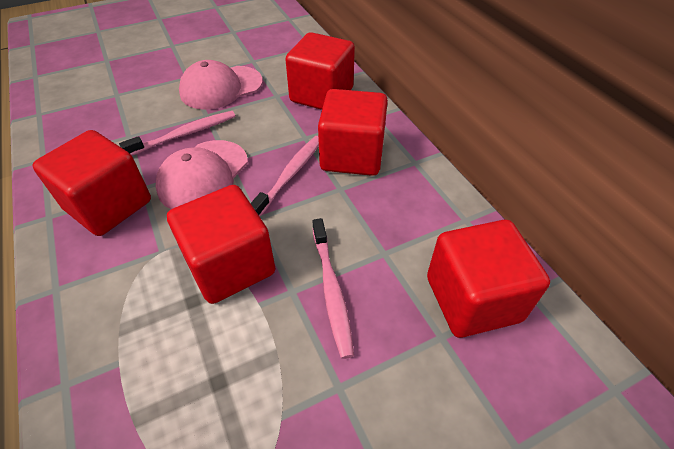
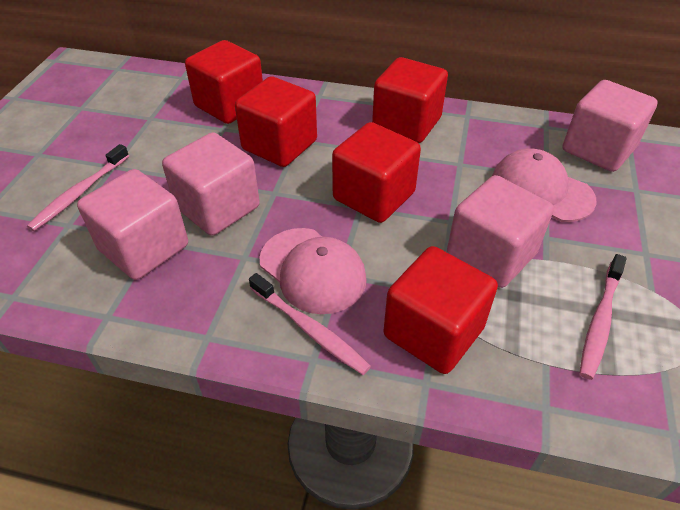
pink cube: 0 -> 4

